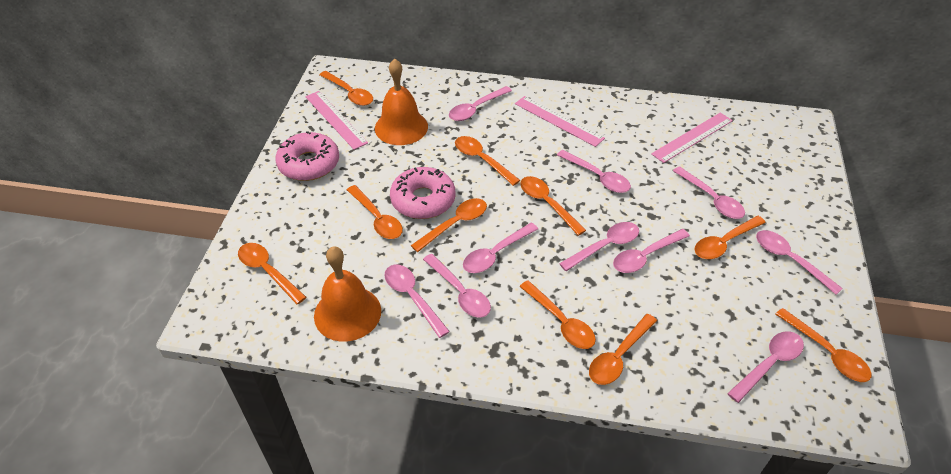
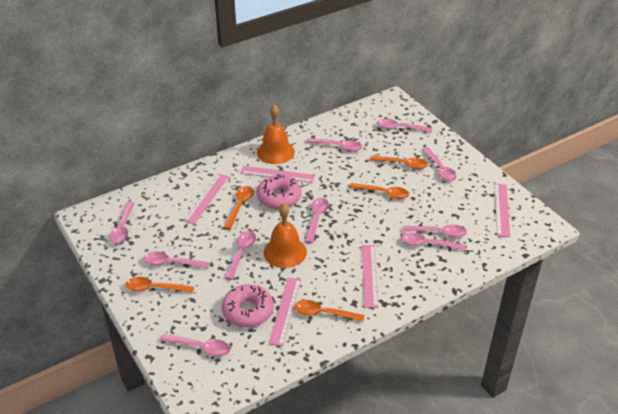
orange spoon: 10 -> 5
pink ruler: 3 -> 5

